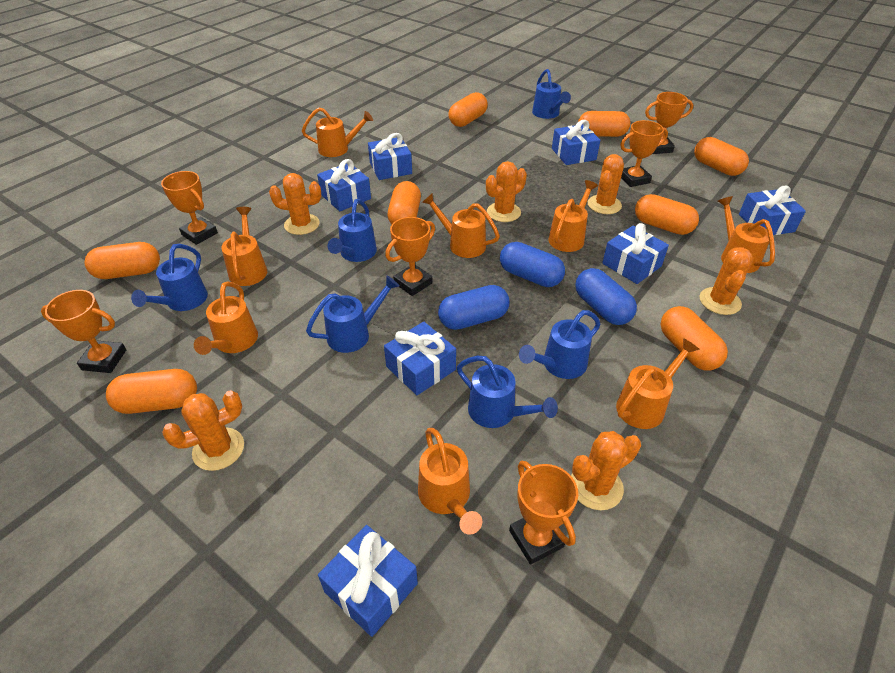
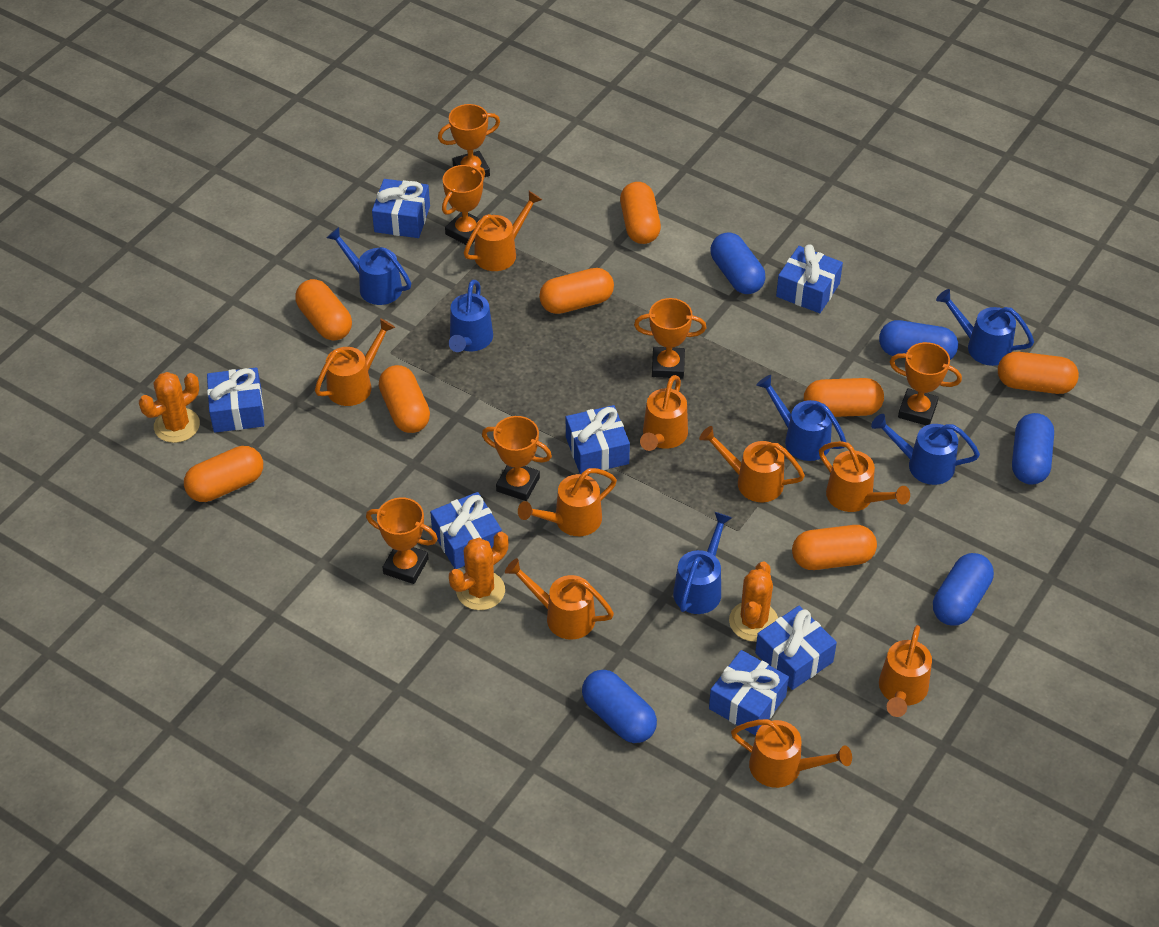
blue capsule: 3 -> 5
orange cactus: 6 -> 3
orange watering can: 8 -> 9

